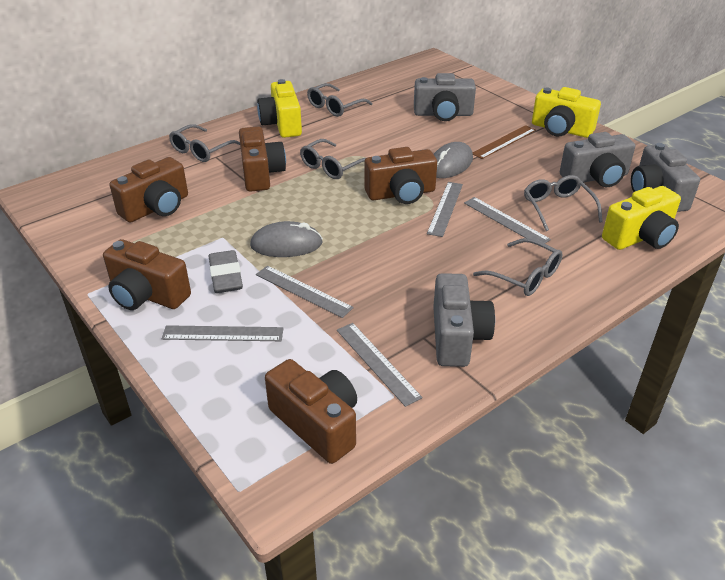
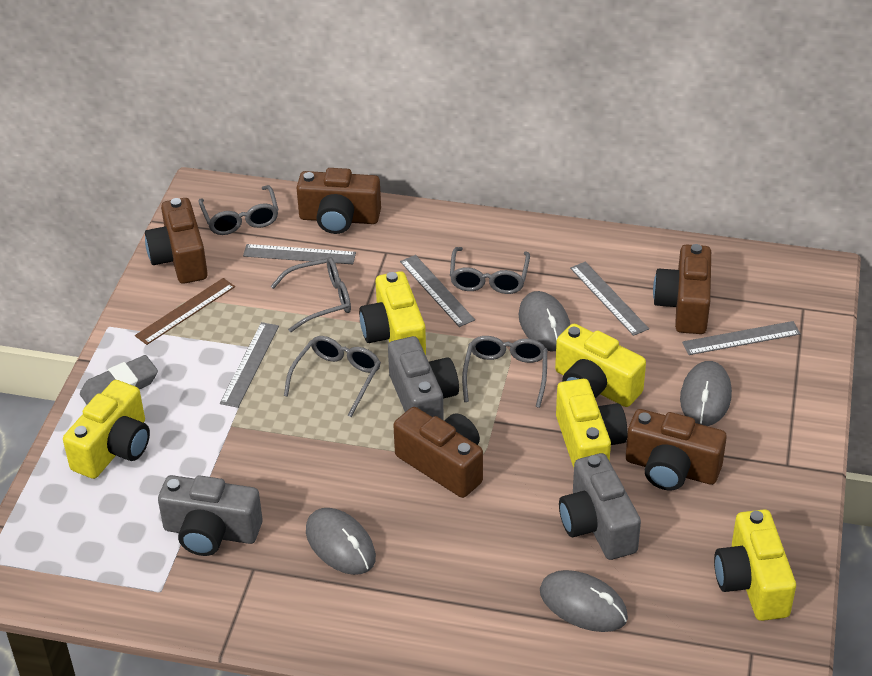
grey camera: 4 -> 3
grey mouse: 2 -> 4
yellow camera: 3 -> 5

